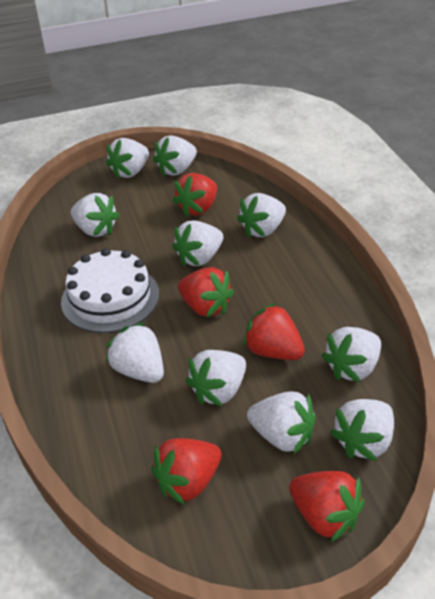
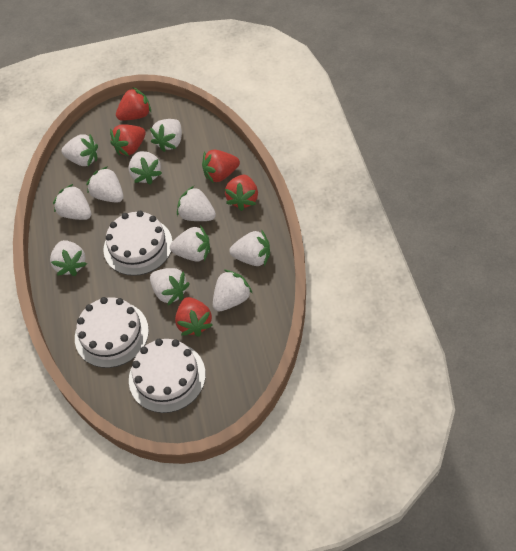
white cake: 1 -> 3
white strawberry: 10 -> 11

